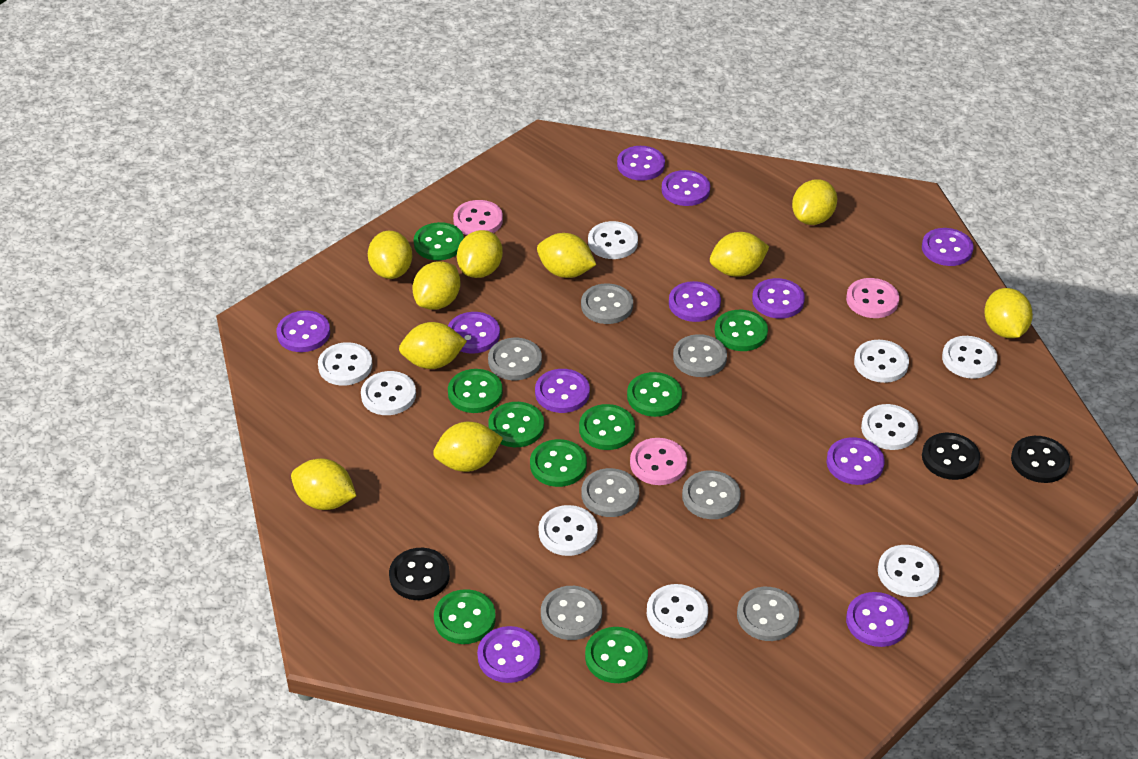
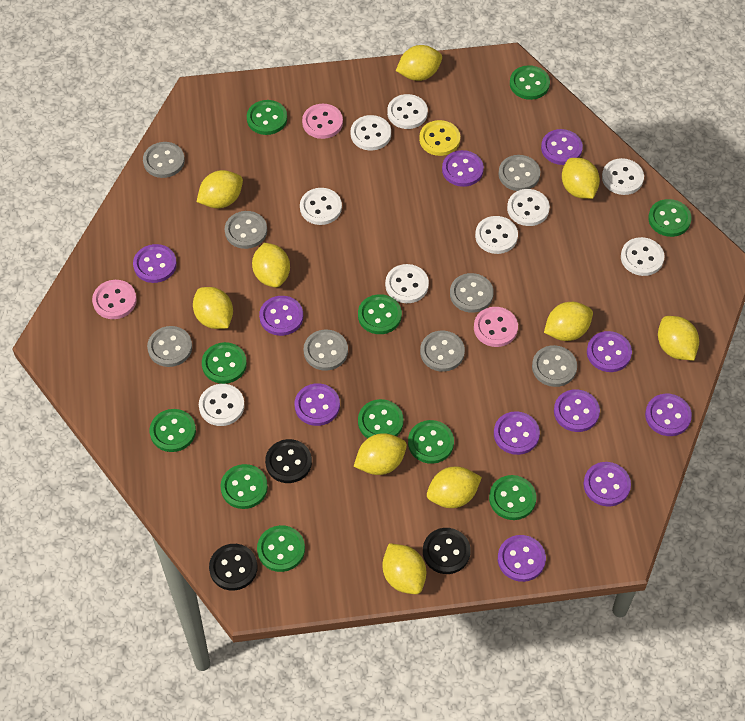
green button: 9 -> 11
grey button: 7 -> 8
yellow button: 0 -> 1

